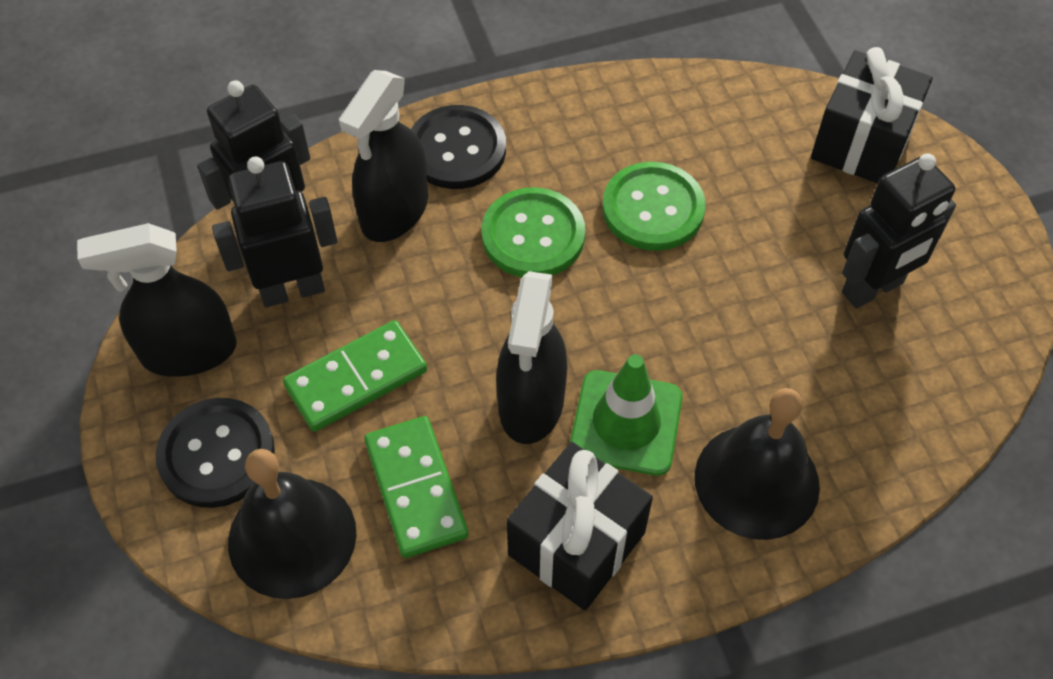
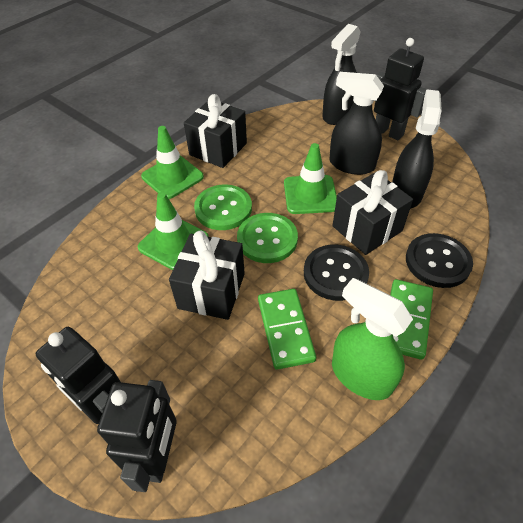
black bell: 2 -> 0
black gift: 2 -> 3
green spray bottle: 0 -> 1
green traffic cone: 1 -> 3

